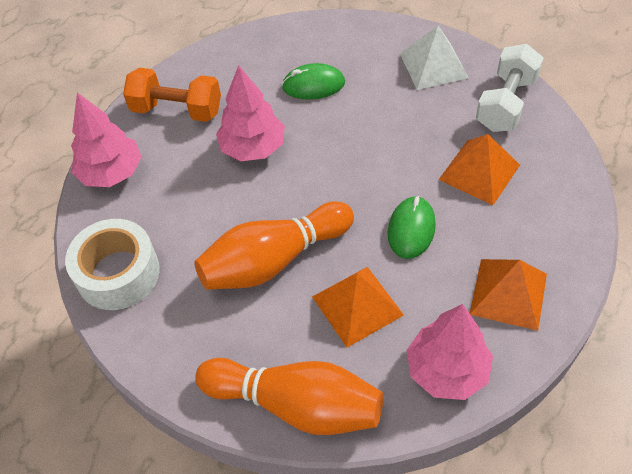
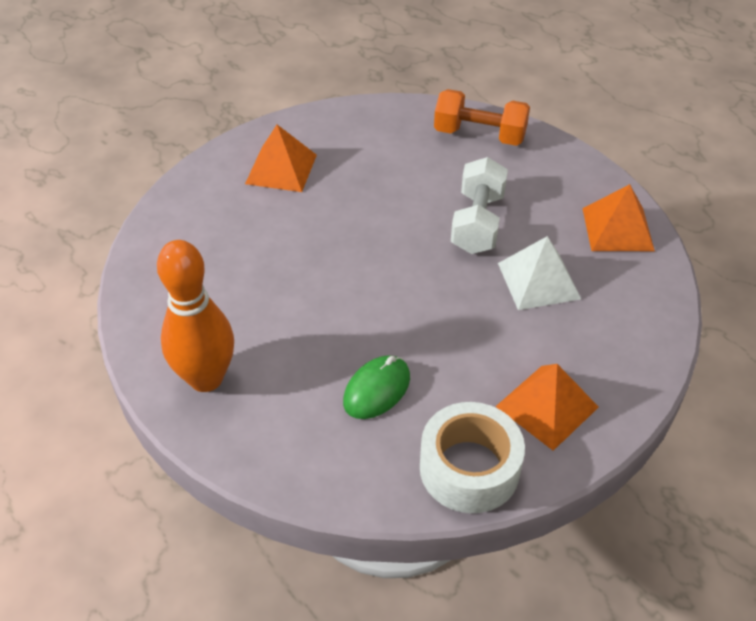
green mouse: 2 -> 1
orange bowling pin: 2 -> 1
pink tree: 3 -> 0

